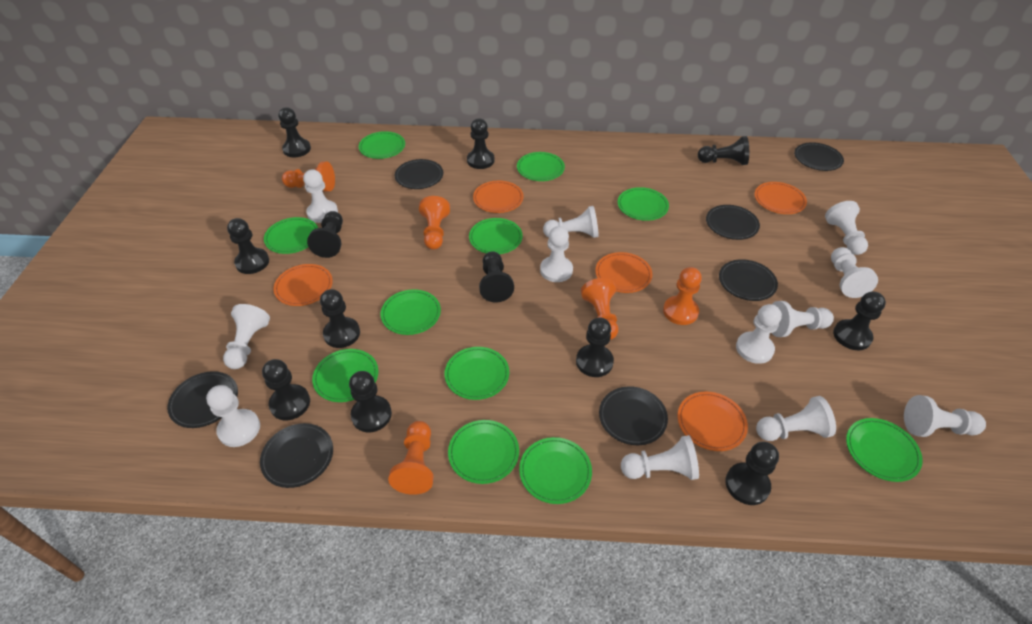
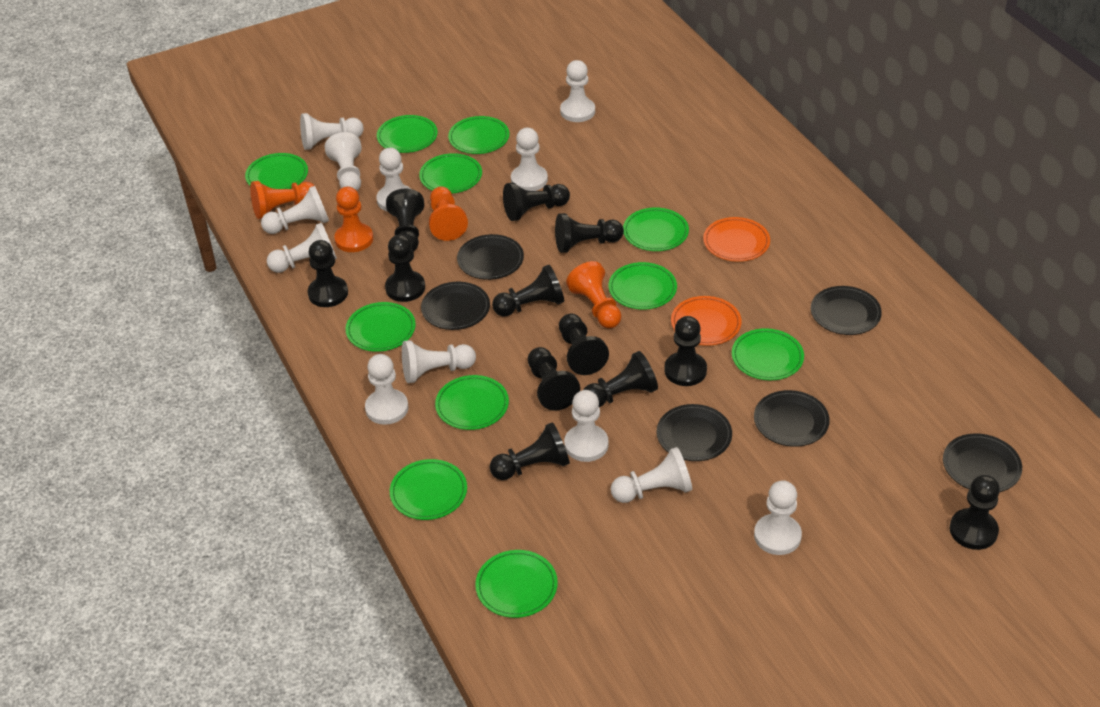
black plate: 7 -> 6
orange pawn: 5 -> 4
orange plate: 5 -> 2

